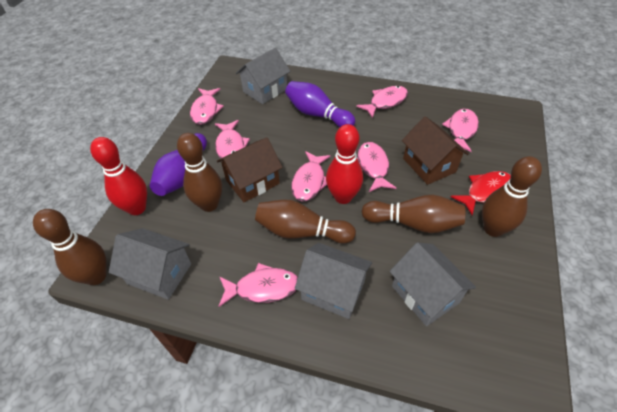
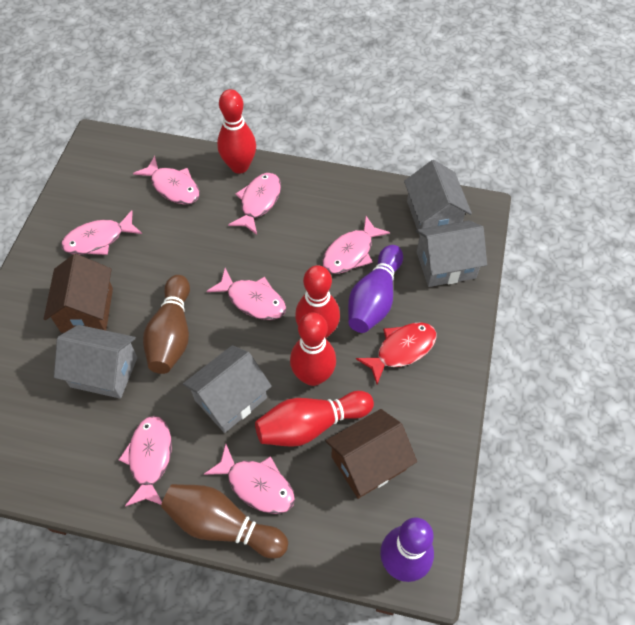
brown bowling pin: 5 -> 2
red bowling pin: 2 -> 4

